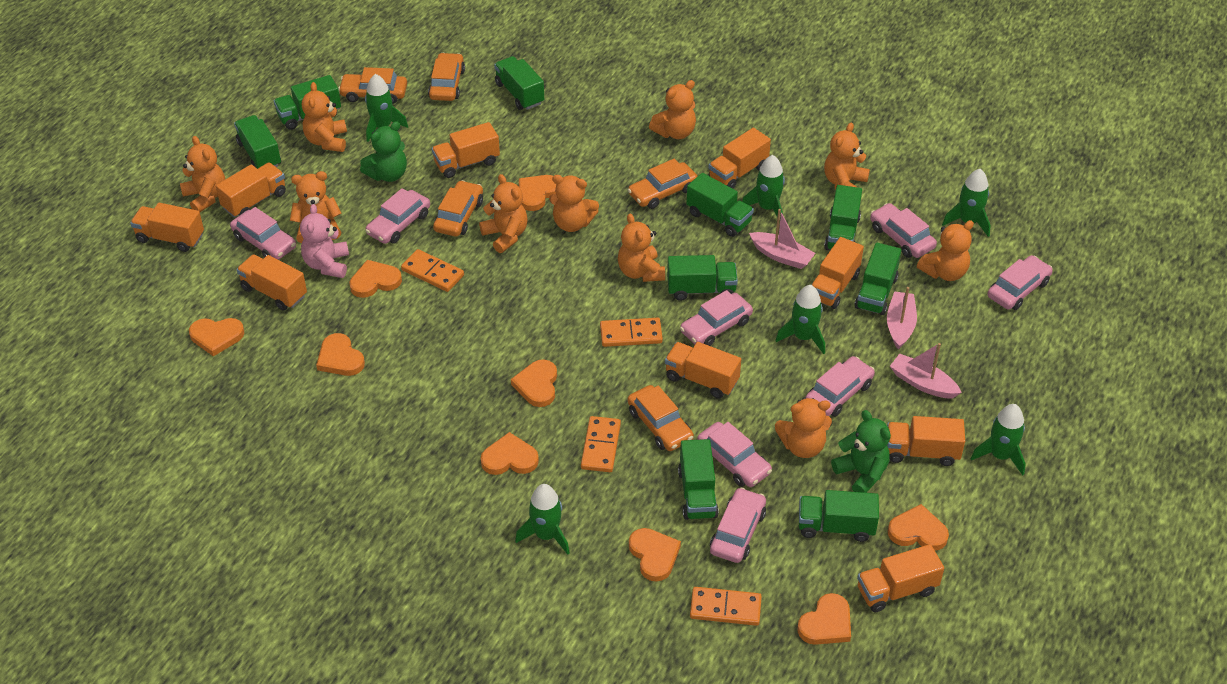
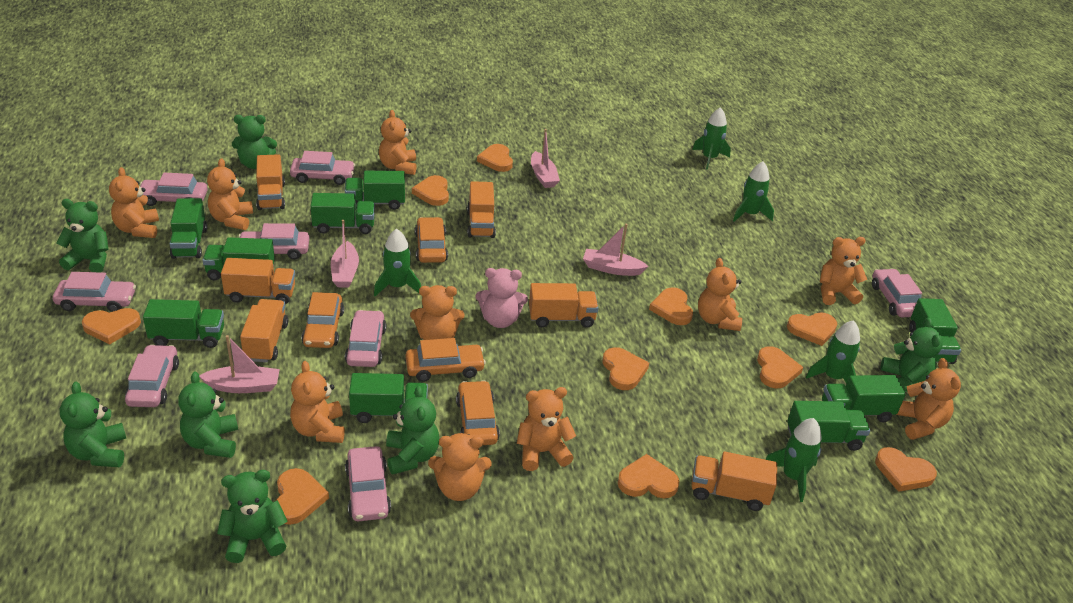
green rocket: 6 -> 5
green teddy bear: 2 -> 7
orange car: 5 -> 4
orange domino: 4 -> 0
orange heart: 9 -> 10
orange truck: 9 -> 6
pink boat: 3 -> 4

